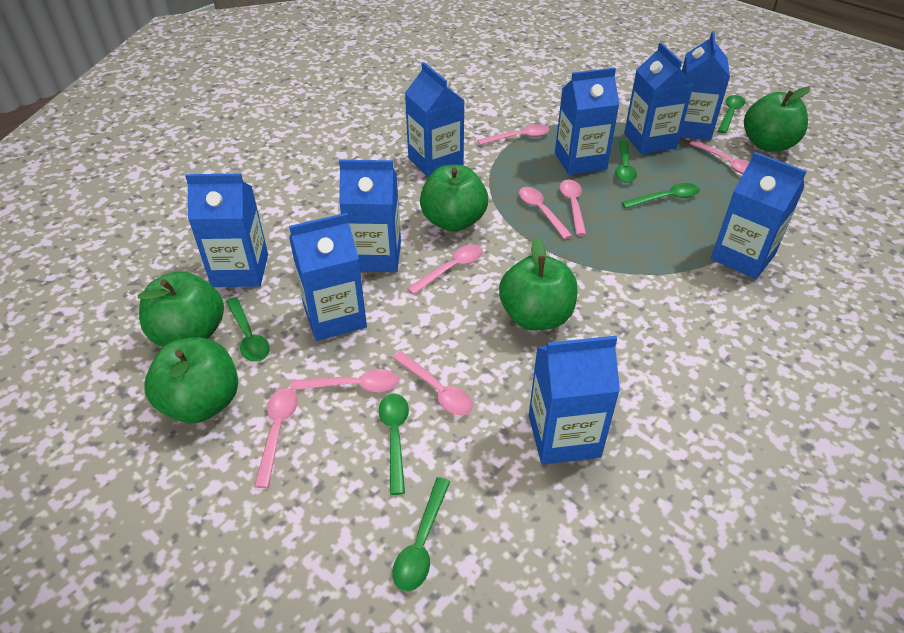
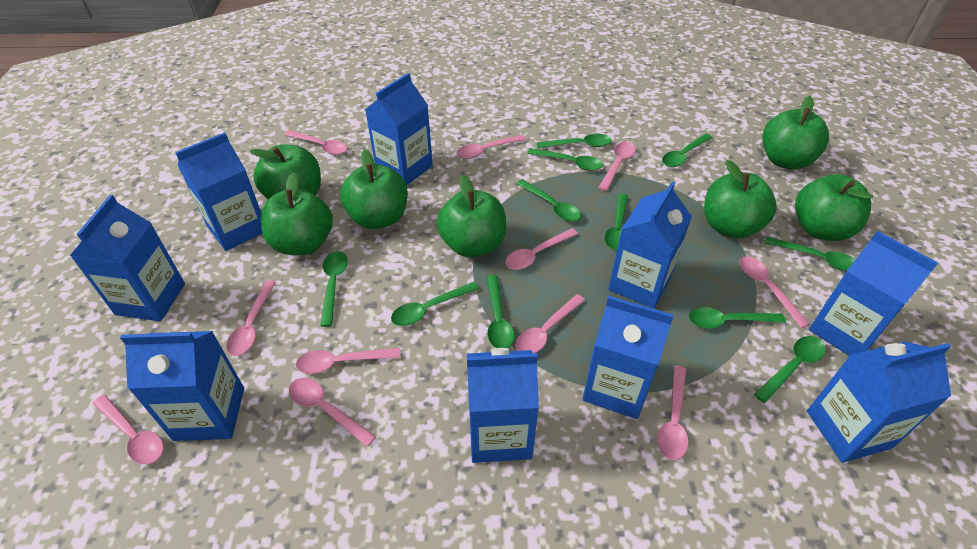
green apple: 5 -> 7
green spoon: 6 -> 11
pink spoon: 8 -> 11

